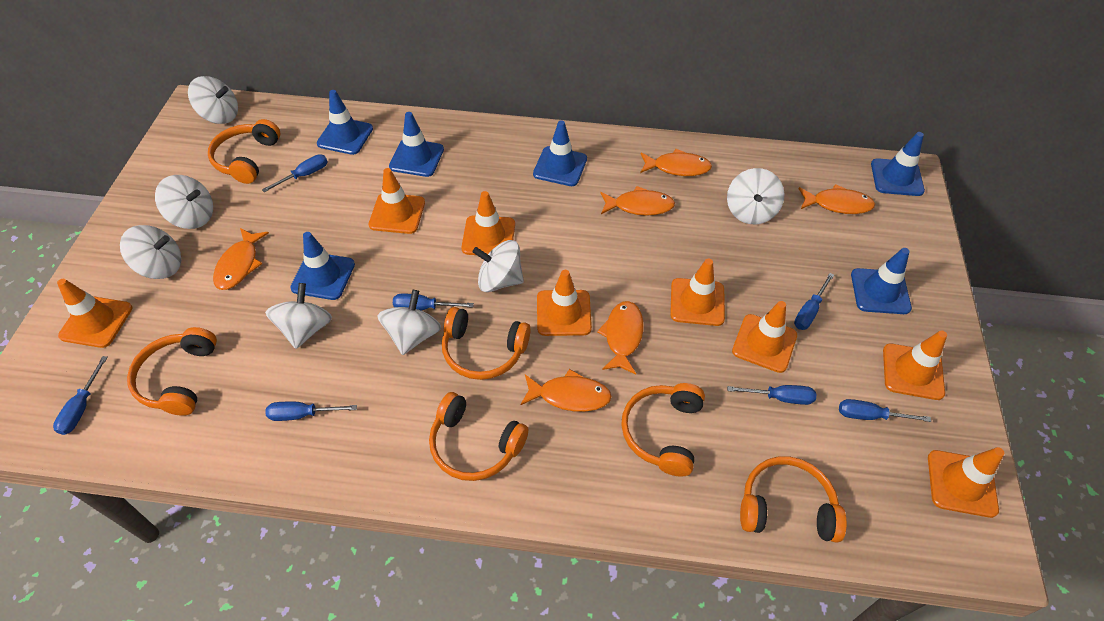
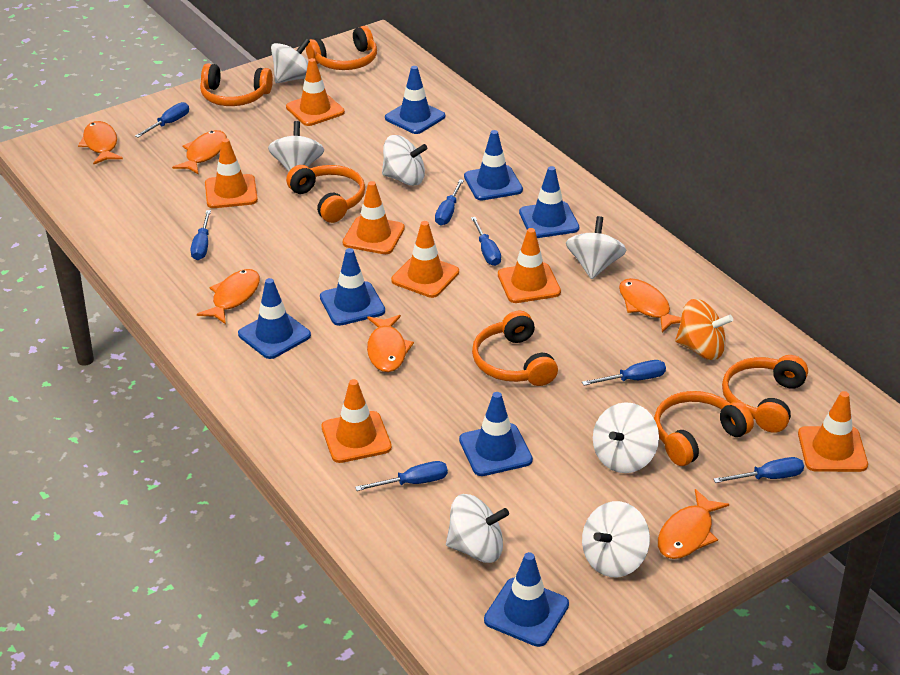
blue traffic cone: 6 -> 7
orange spinning top: 0 -> 1
orange traffic cone: 8 -> 7

